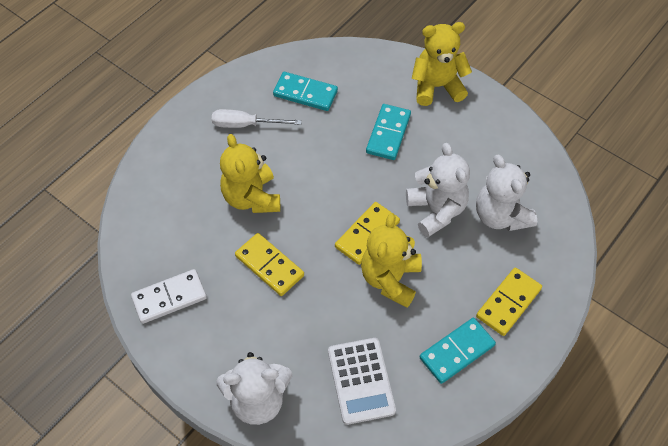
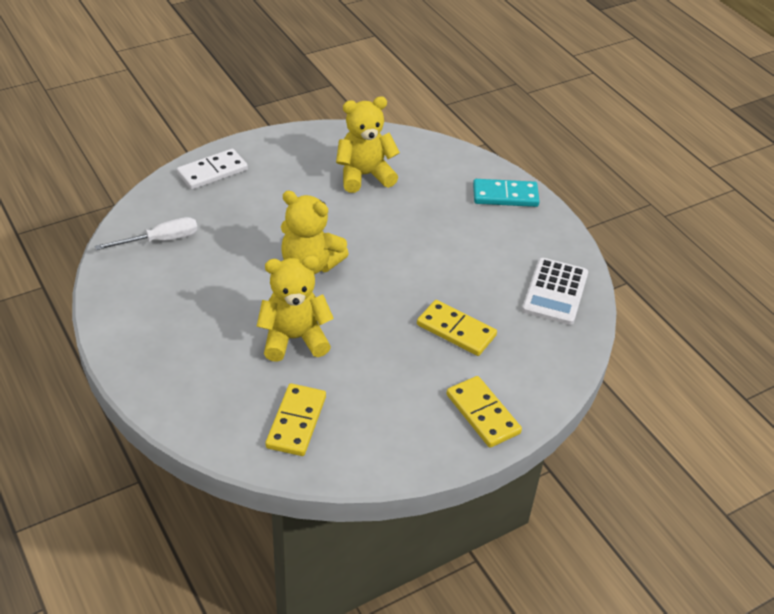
turquoise domino: 3 -> 1
white teddy bear: 3 -> 0

